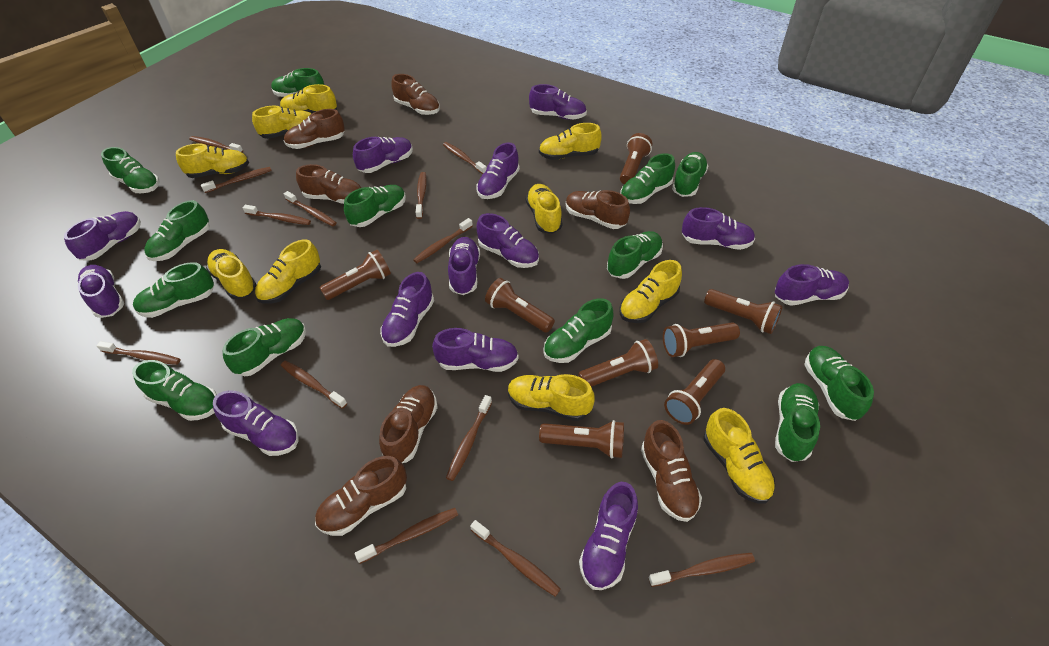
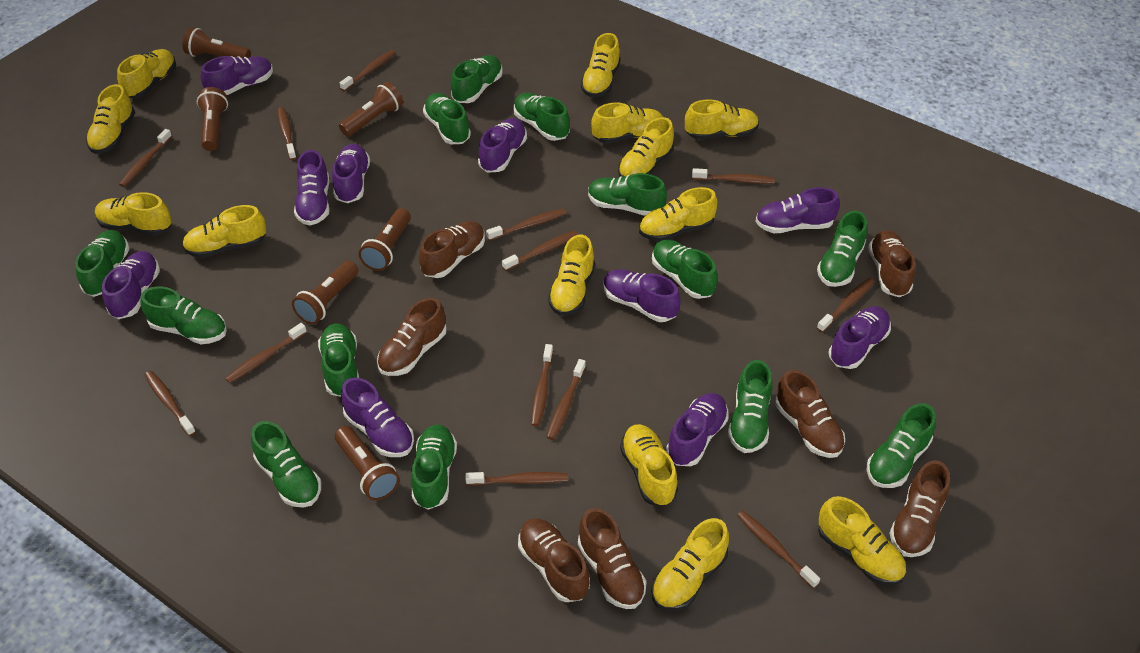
brown flashlight: 8 -> 6
purple shoe: 13 -> 10
yellow shoe: 10 -> 13

